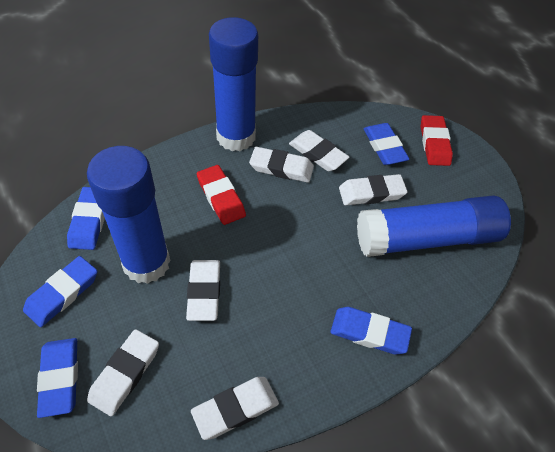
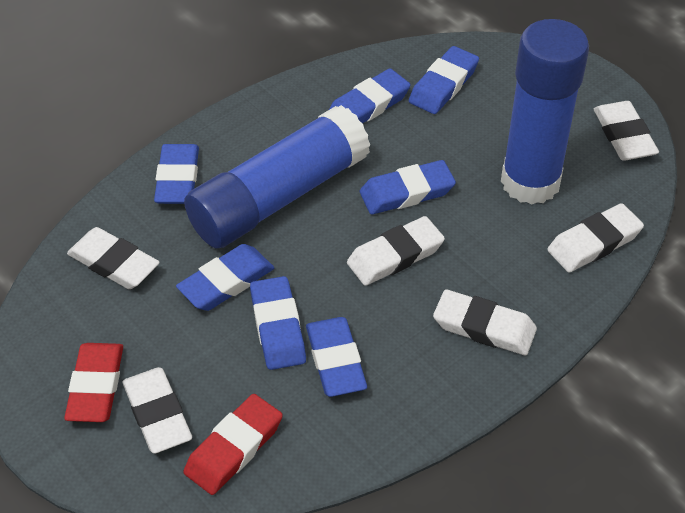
blue eraser: 5 -> 7
blue glue stick: 3 -> 2

